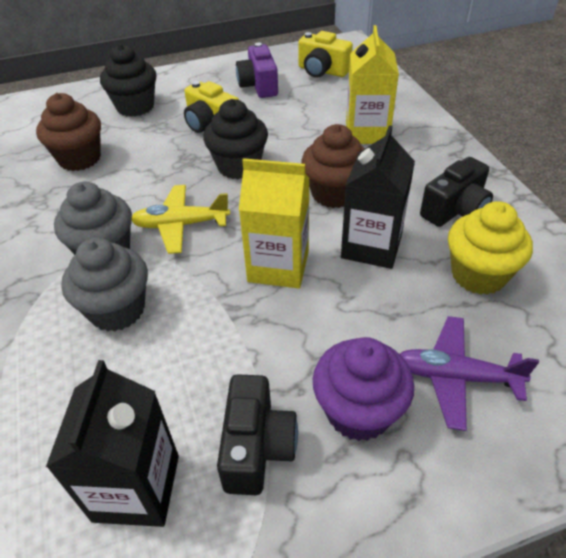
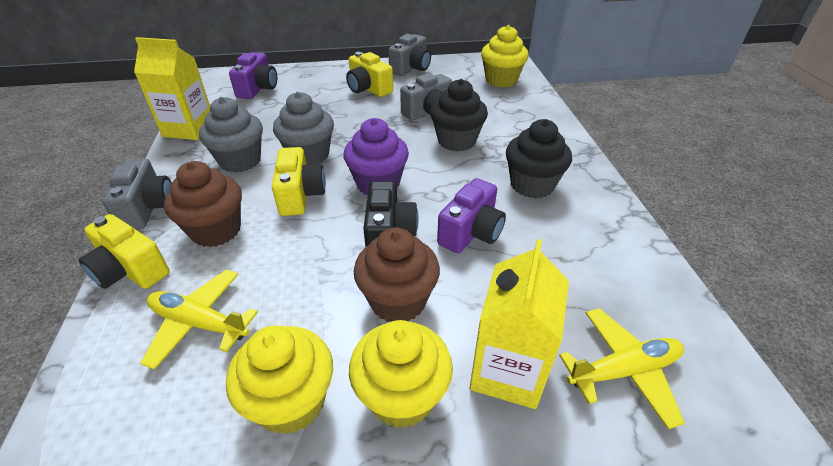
black camera: 2 -> 1
black carton: 2 -> 0
grey camera: 0 -> 3
purple camera: 1 -> 2
purple plane: 1 -> 0
yellow camera: 2 -> 3
yellow cupcake: 1 -> 3
yellow plane: 1 -> 2

